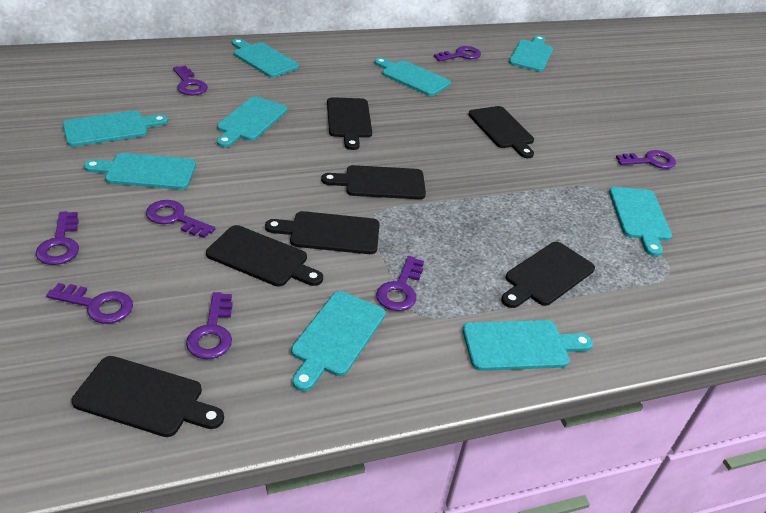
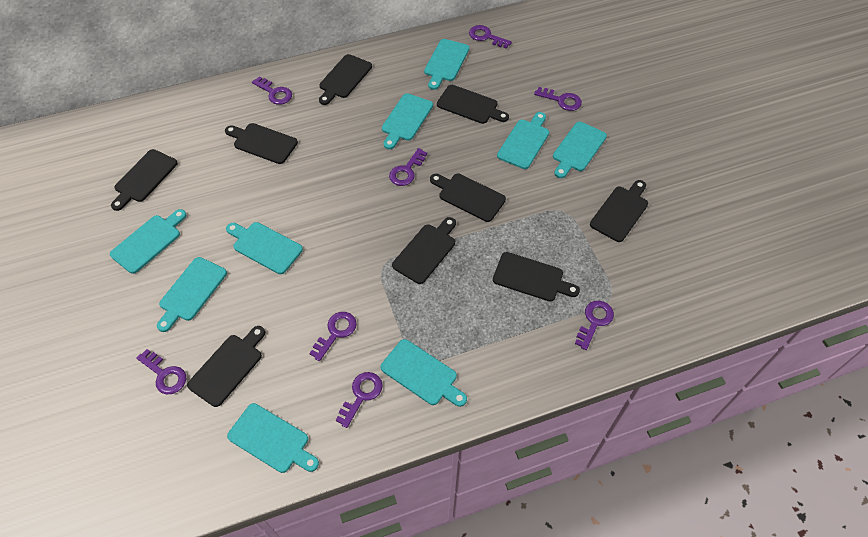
black cutting board: 7 -> 9

